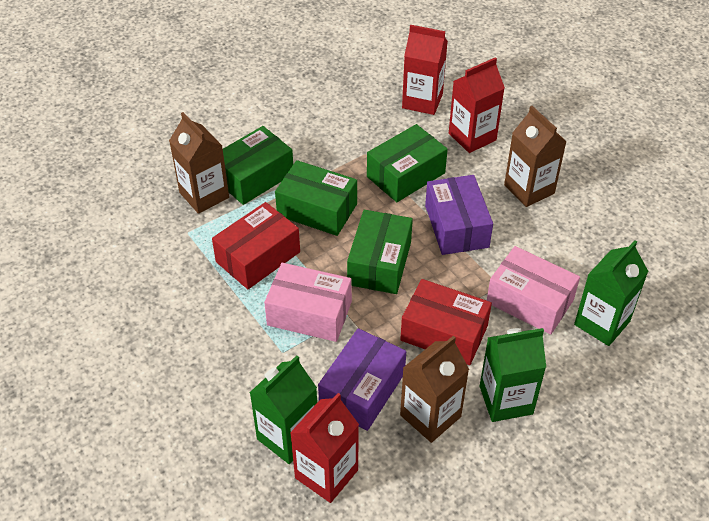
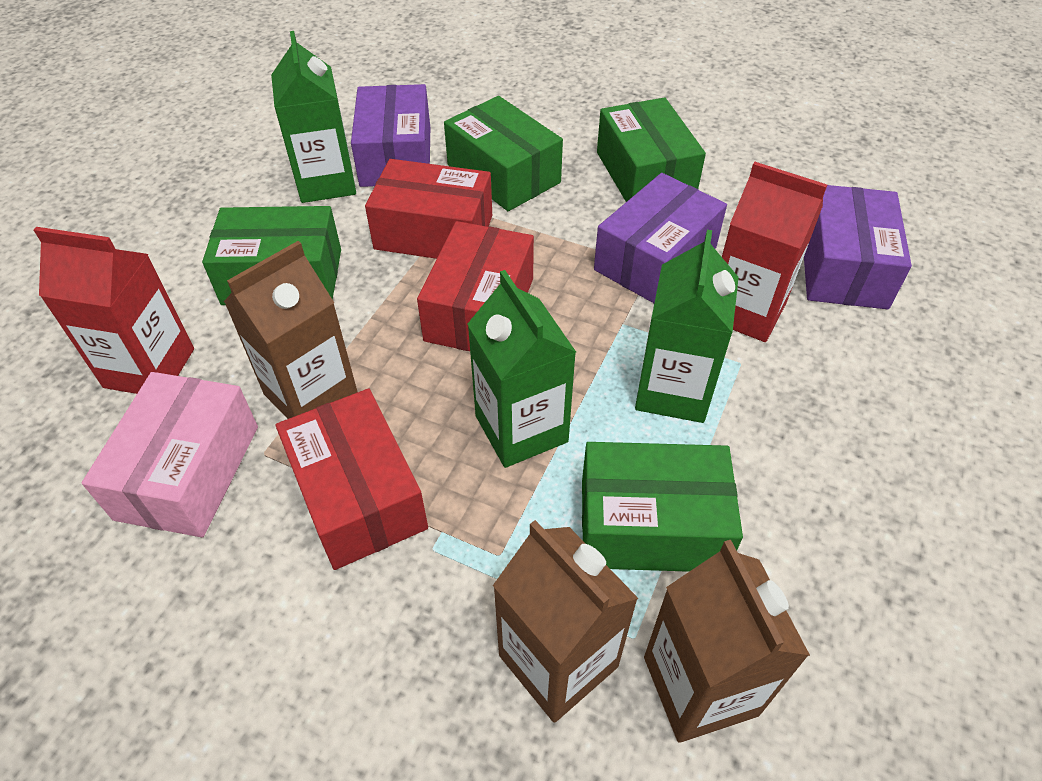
pink box: 2 -> 1
purple box: 2 -> 3
red box: 2 -> 3
red carton: 3 -> 2

